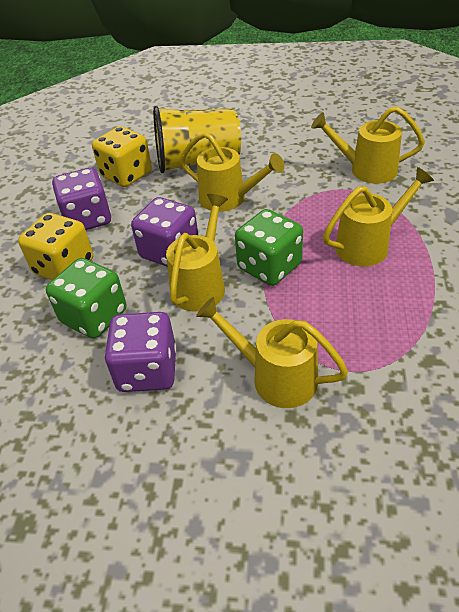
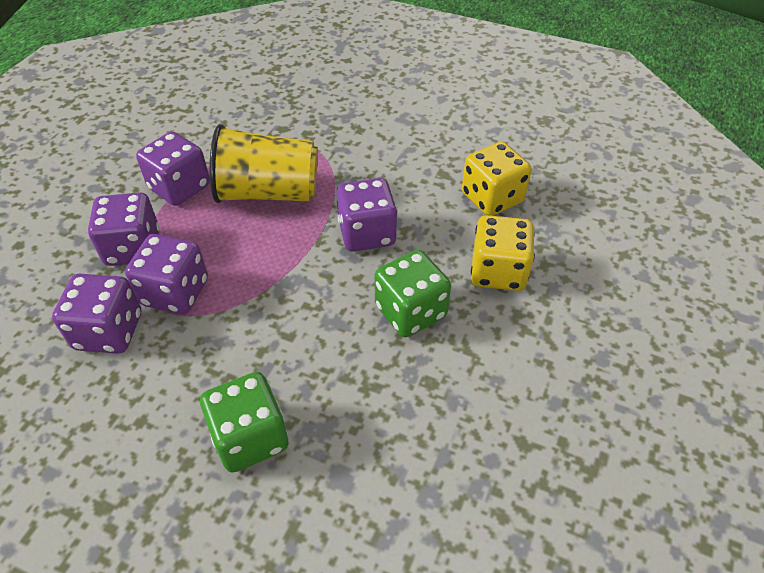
purple dice: 3 -> 5
yellow watering can: 5 -> 0

